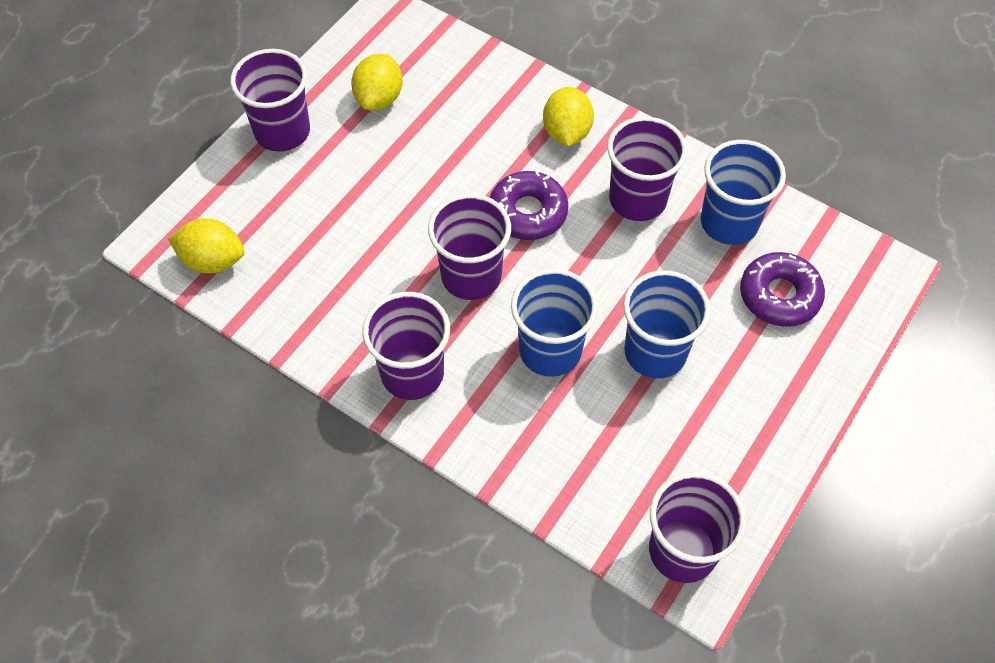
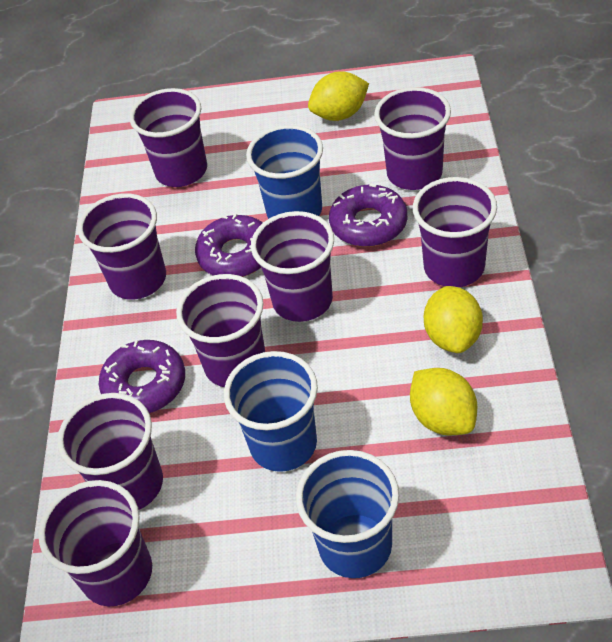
purple cup: 5 -> 8
purple donut: 2 -> 3

